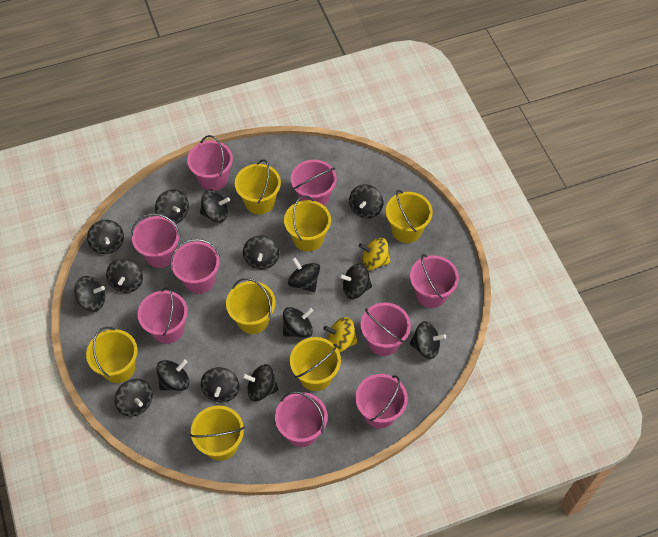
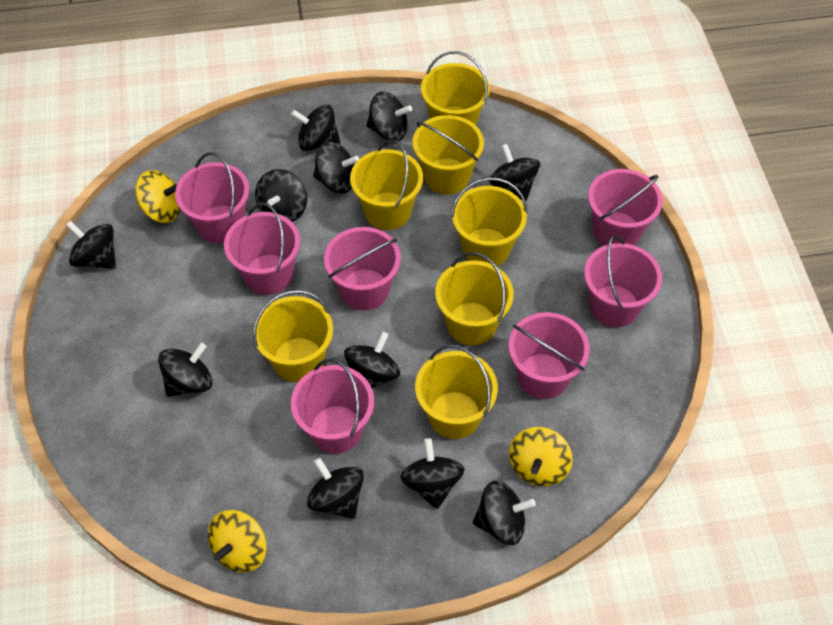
black spinning top: 15 -> 11
pink bucket: 9 -> 7
yellow spinning top: 2 -> 3

